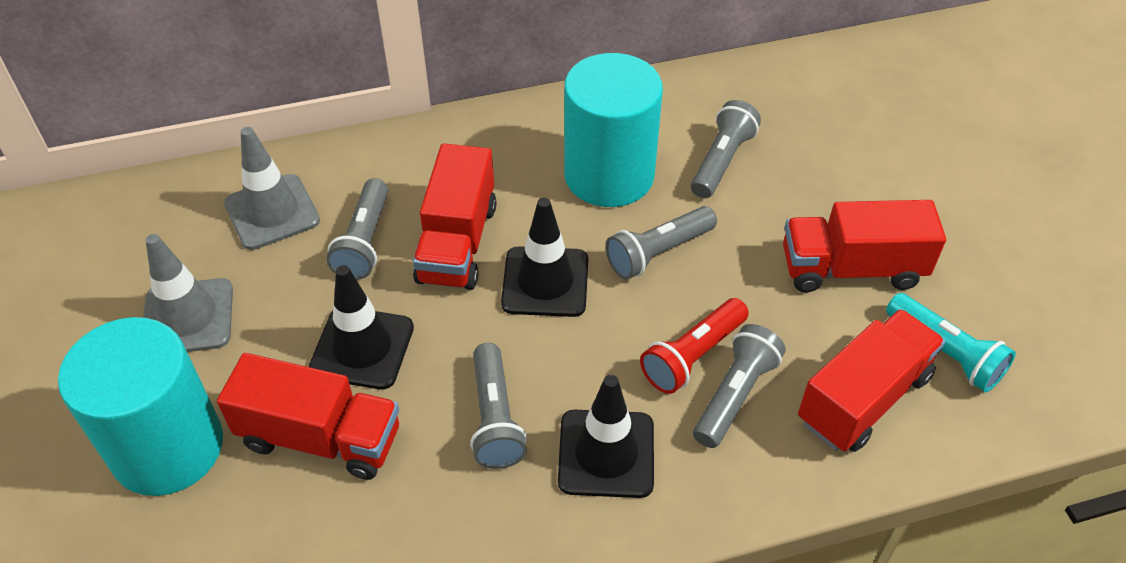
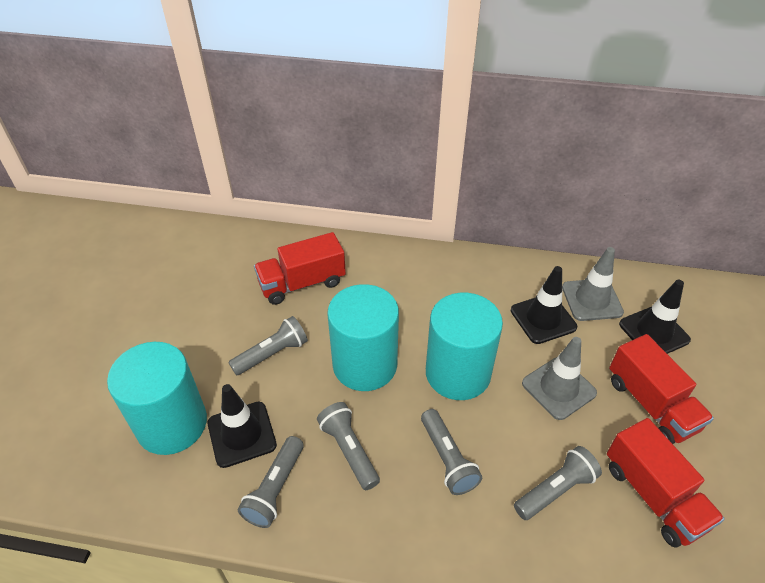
red flashlight: 1 -> 0
red truck: 4 -> 3
turquoise cylinder: 2 -> 3
turquoise flashlight: 1 -> 0

